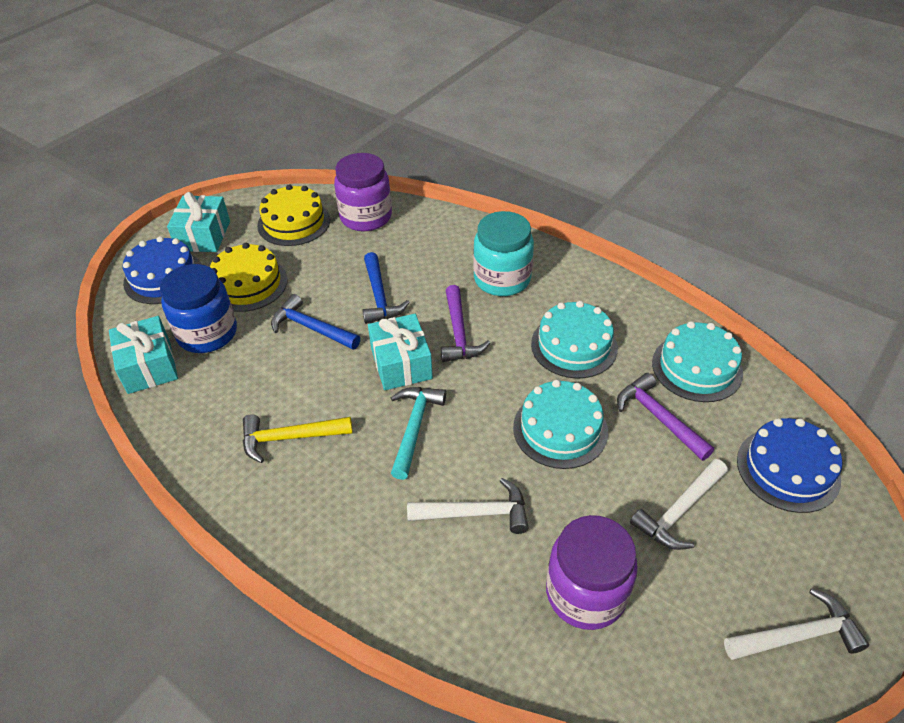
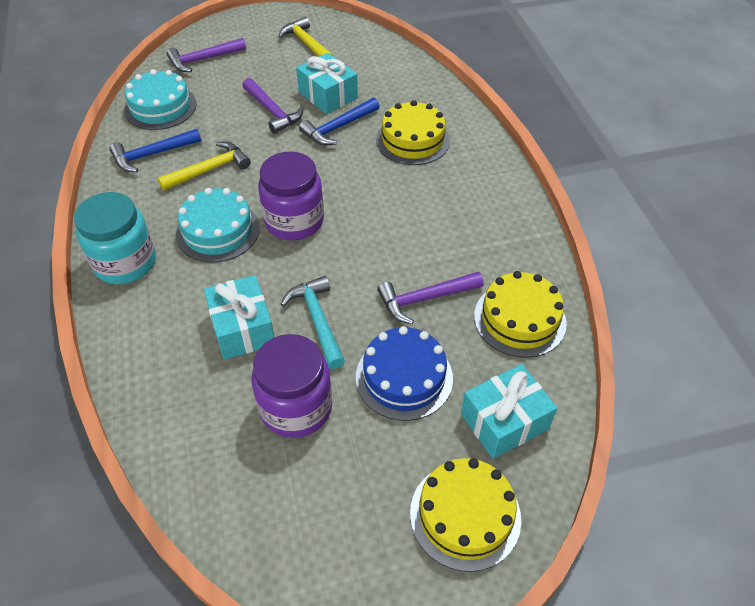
blue cake: 2 -> 1
blue jar: 1 -> 0
purple hammer: 2 -> 3
turquoise cake: 3 -> 2
white hammer: 3 -> 0
yellow cake: 2 -> 3
yellow hammer: 1 -> 2

